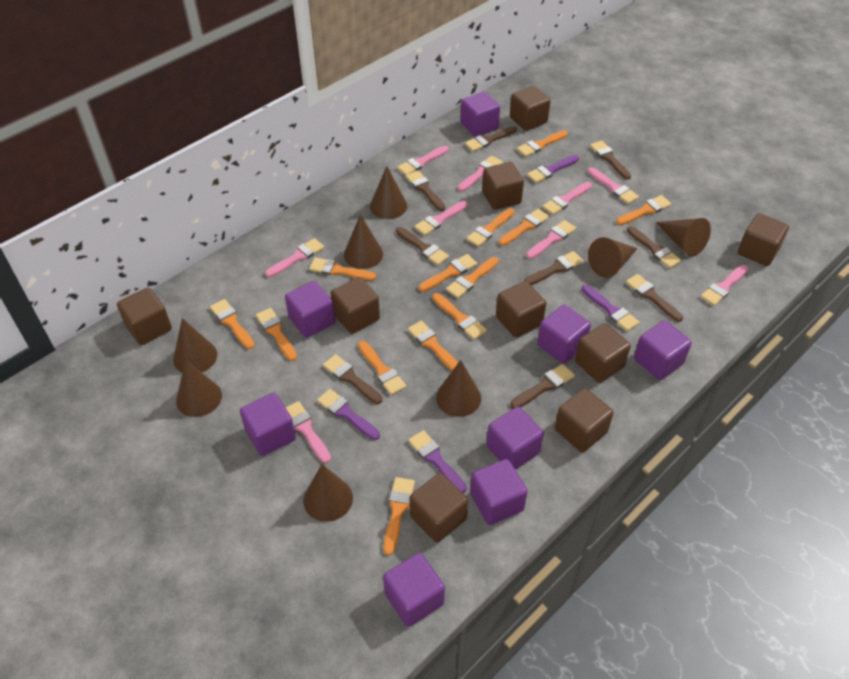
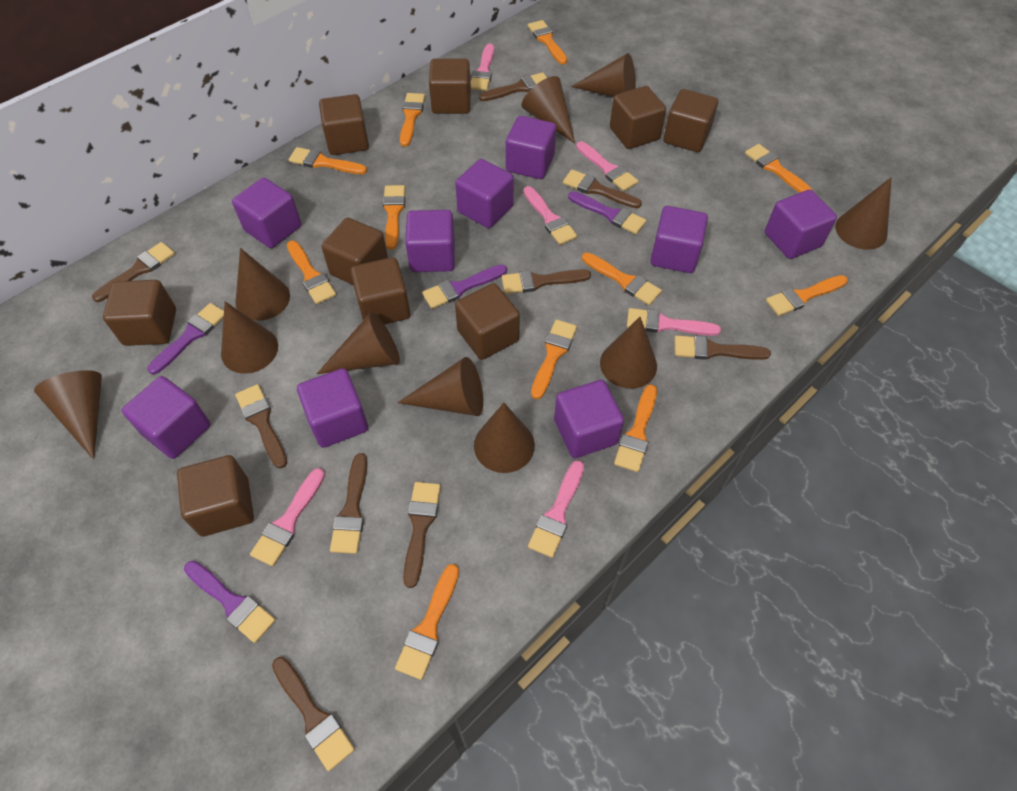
brown cone: 8 -> 10
orange brush: 13 -> 11
pink brush: 9 -> 6
purple cube: 8 -> 9

